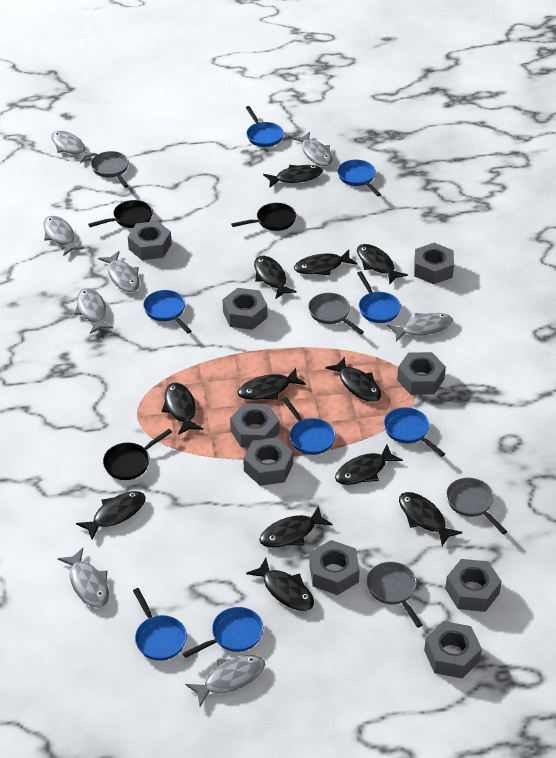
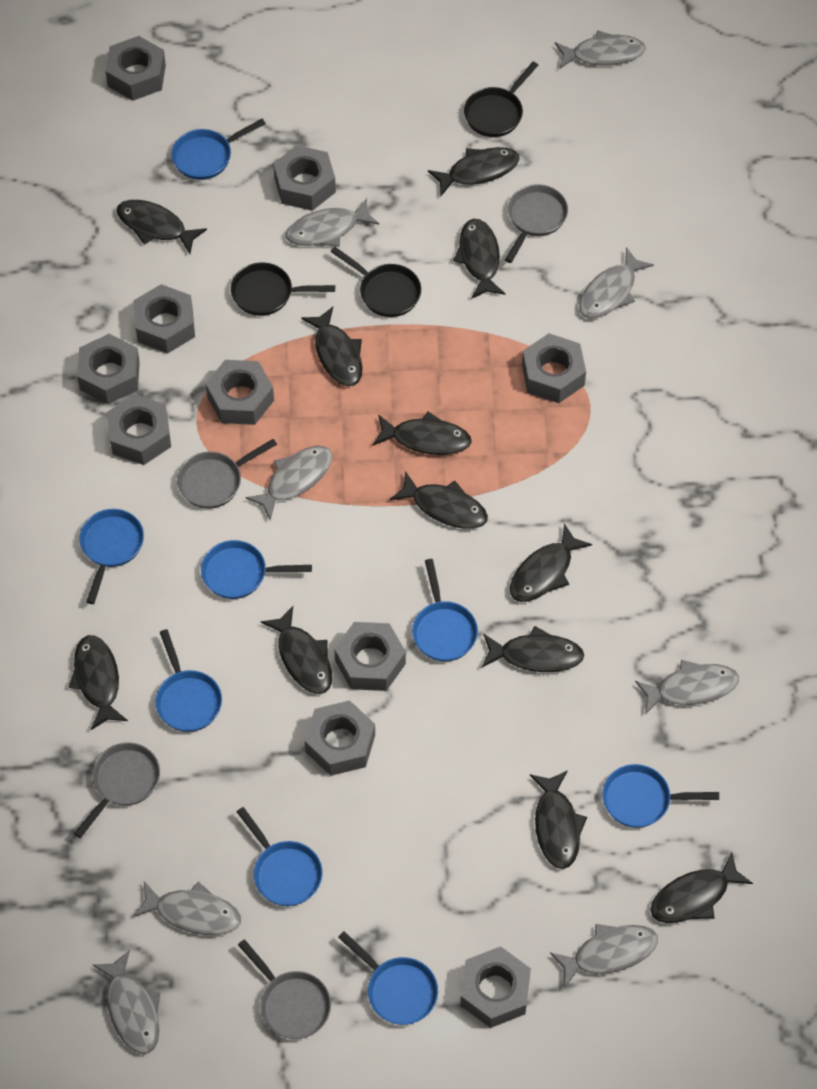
grey nut: 9 -> 10

